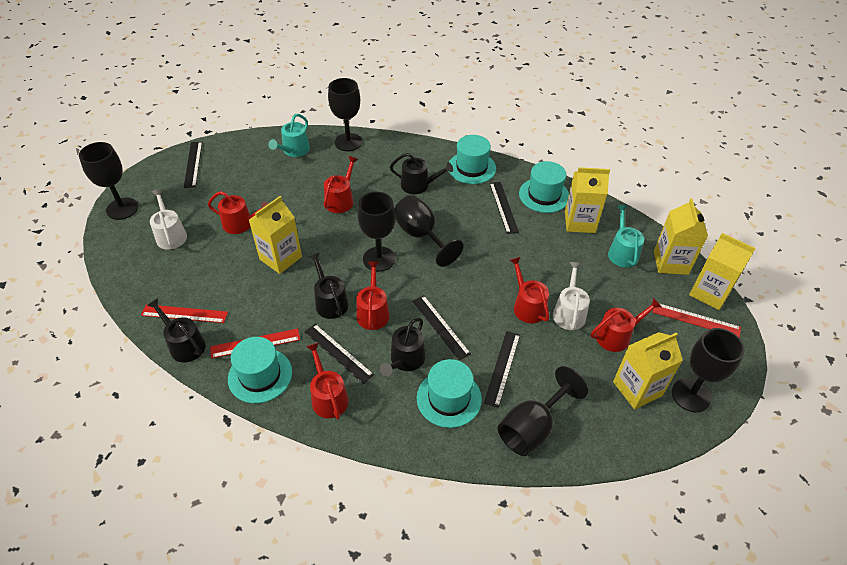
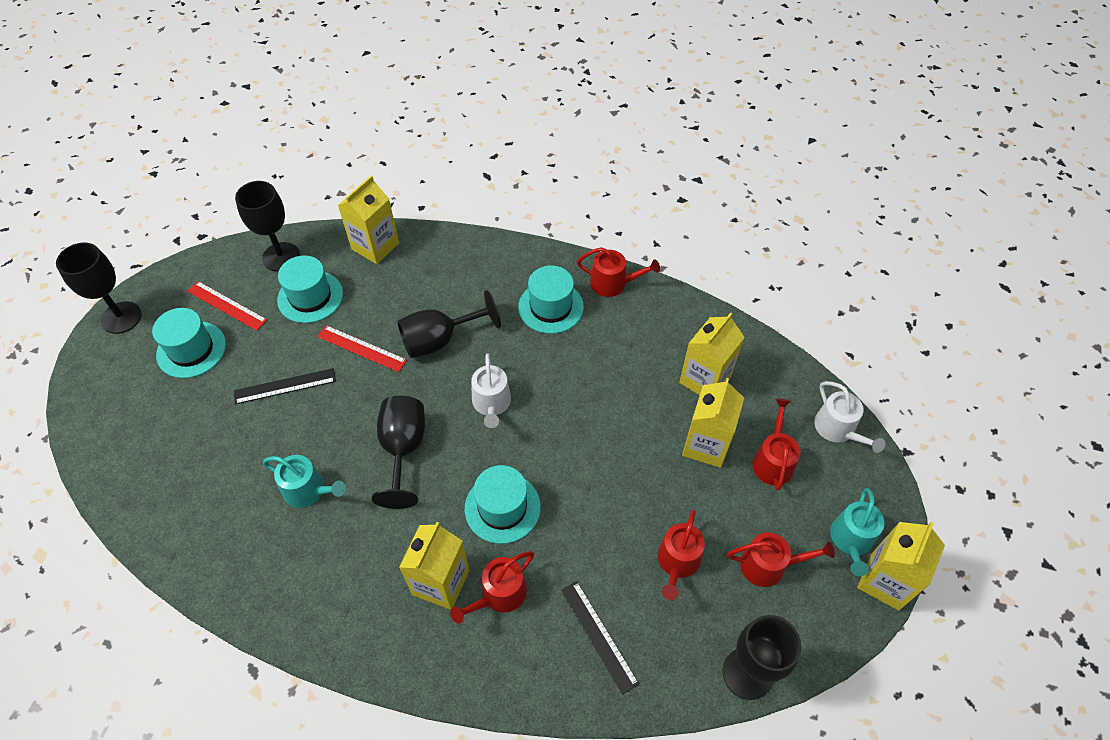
black goblet: 6 -> 5
black ruler: 5 -> 2
black watering can: 4 -> 0
red ruler: 3 -> 2
red watering can: 6 -> 5

